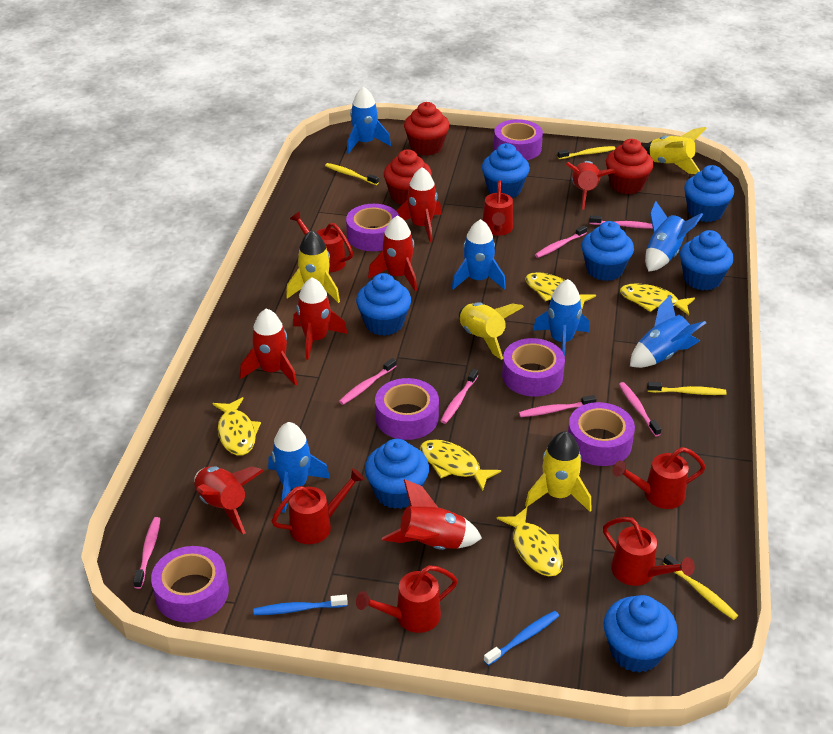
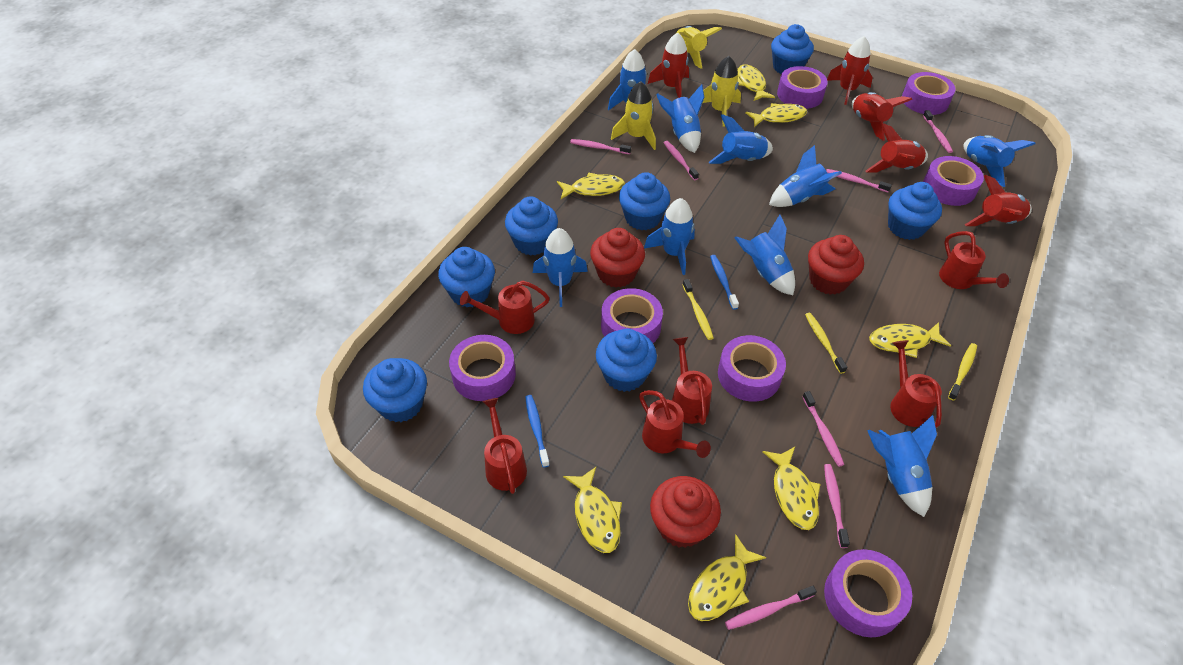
blue rocket: 6 -> 9
purple tape: 6 -> 7
red rocket: 7 -> 5
yellow fish: 5 -> 7
yellow rocket: 4 -> 3
yellow toothbrush: 4 -> 3

